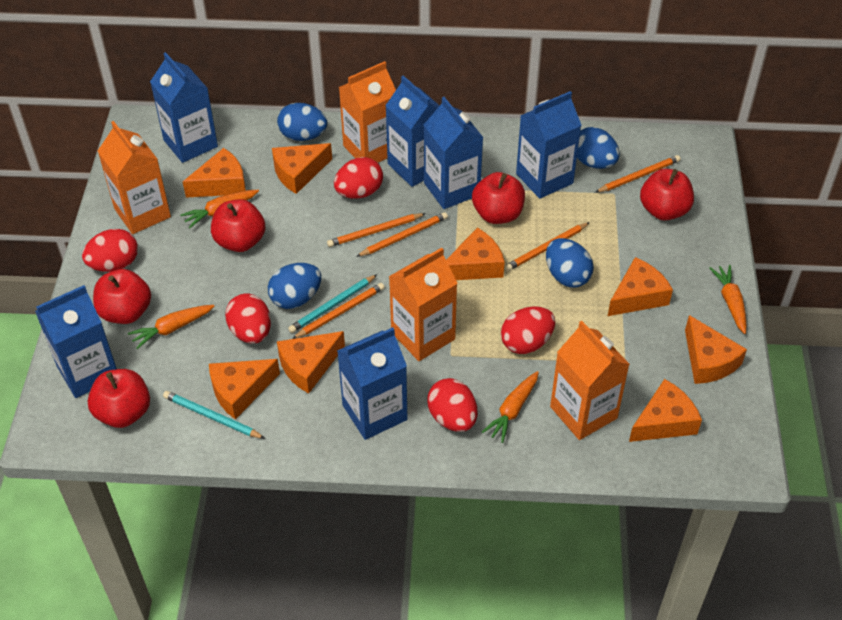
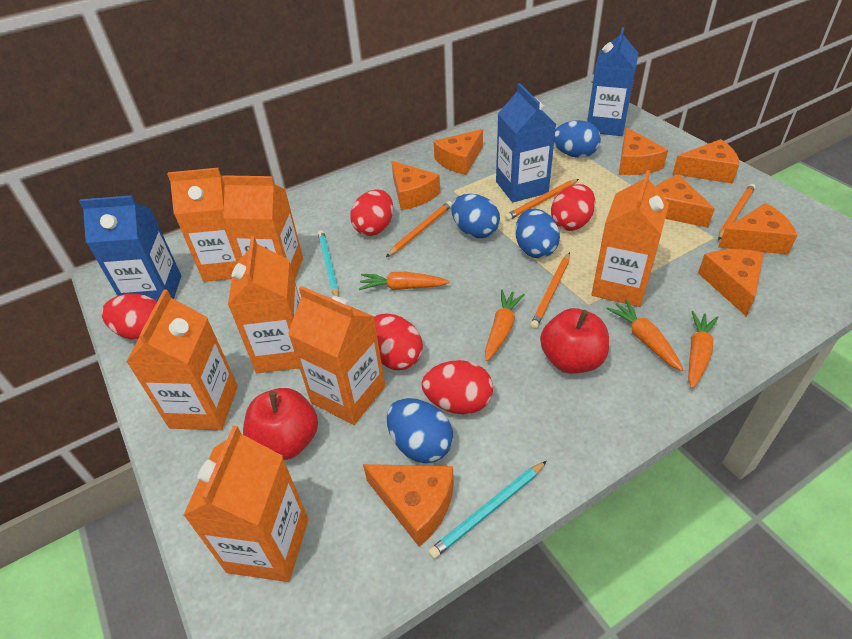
blue carton: 6 -> 3
orange carton: 4 -> 7
orange pencil: 5 -> 4
red apple: 5 -> 2

